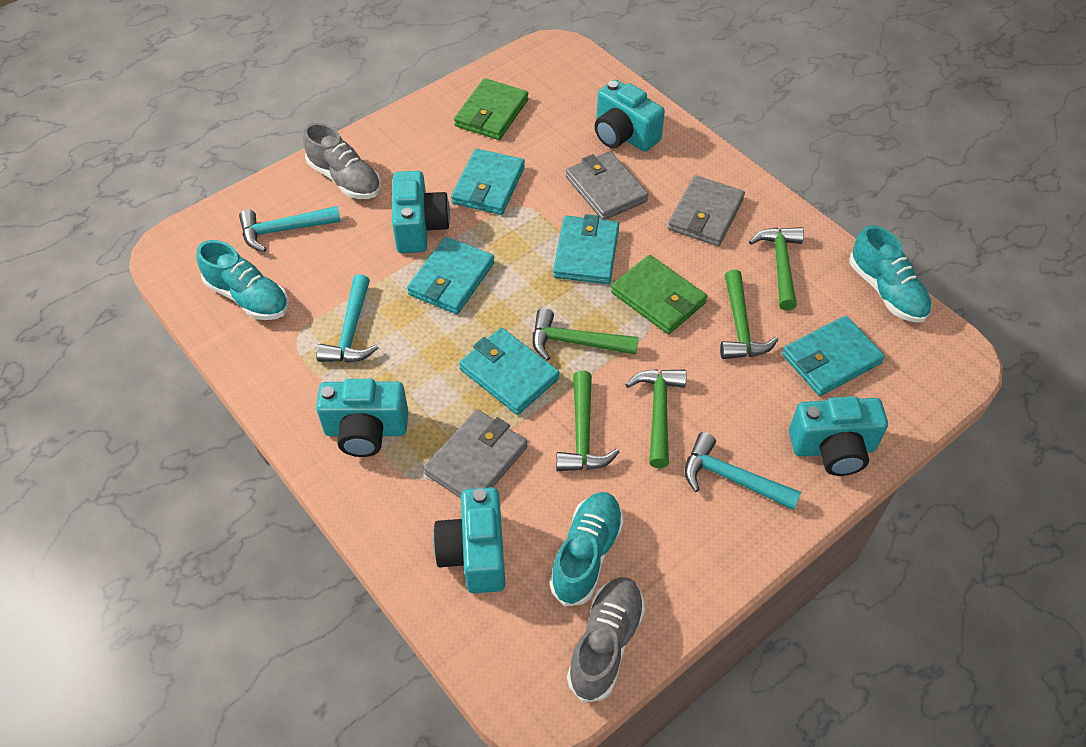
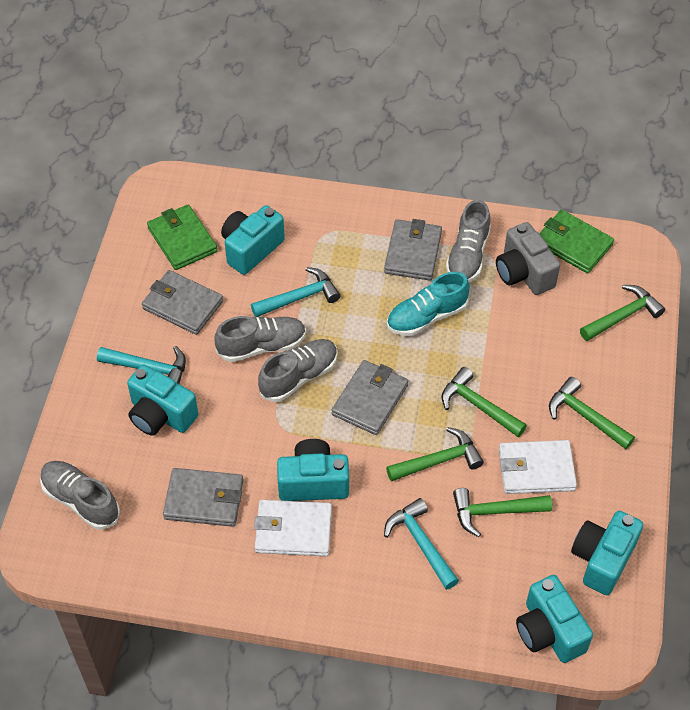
grey camera: 0 -> 1
grey shoe: 2 -> 4
grey wallet: 3 -> 4
turquoise shoe: 3 -> 1
turquoise wallet: 5 -> 0
white wallet: 0 -> 2

